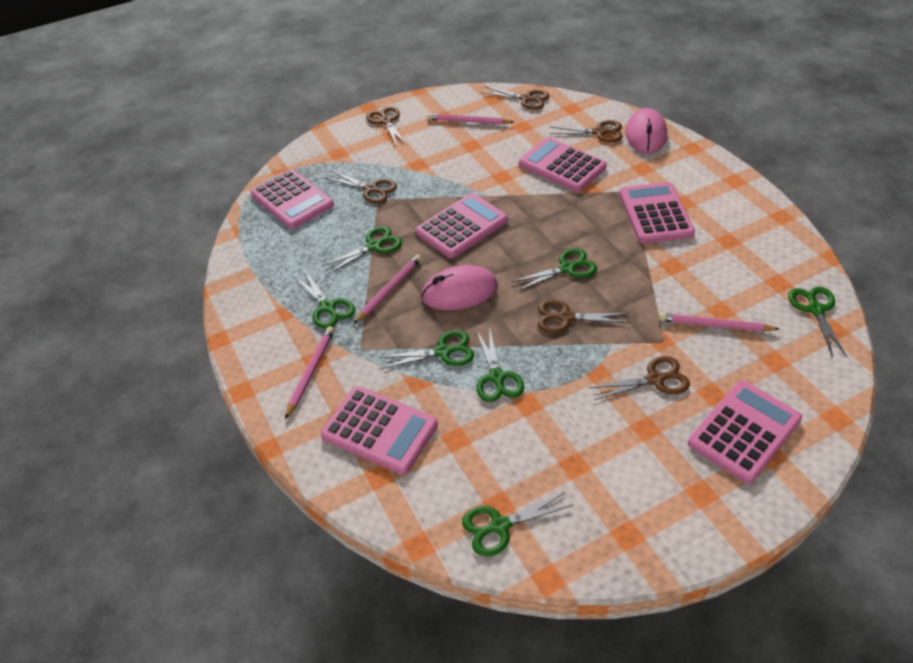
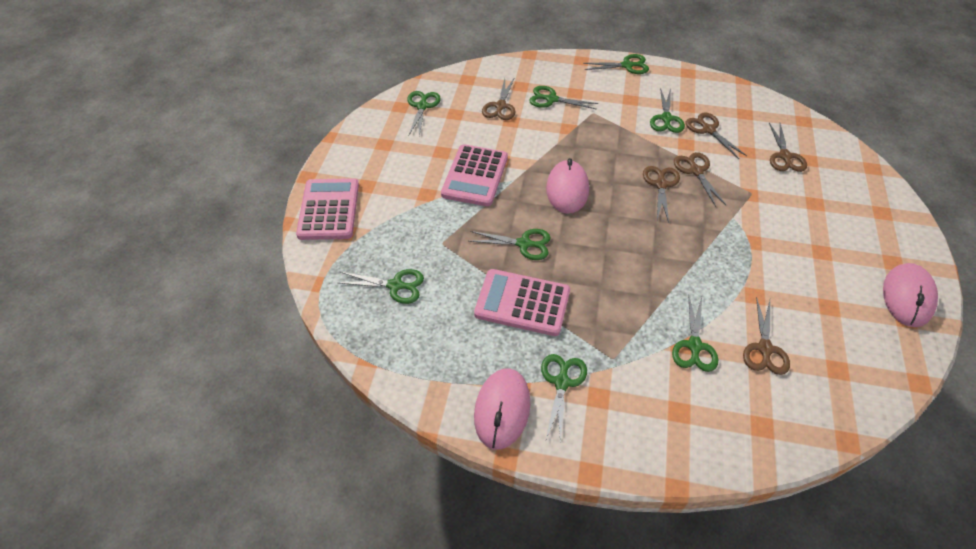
green scissors: 7 -> 8
pink calculator: 6 -> 3
pink mouse: 2 -> 3
pink pencil: 4 -> 0

